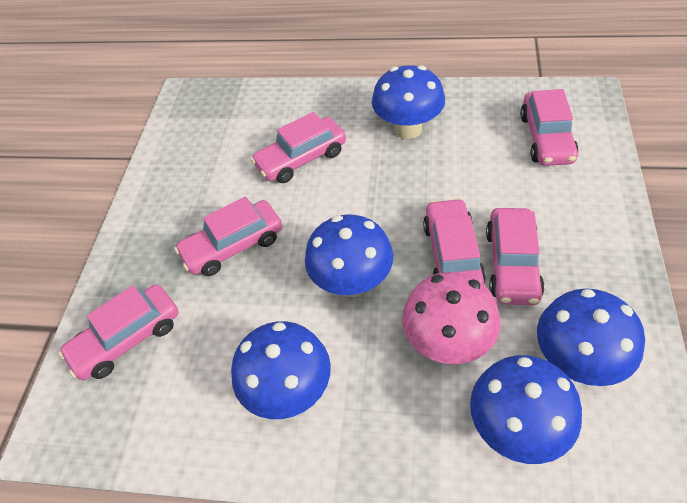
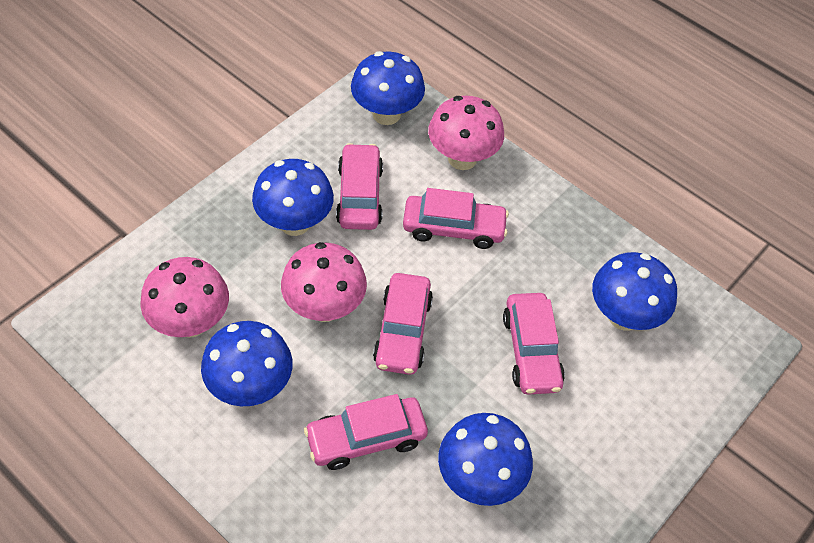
pink car: 6 -> 5
pink mushroom: 1 -> 3

